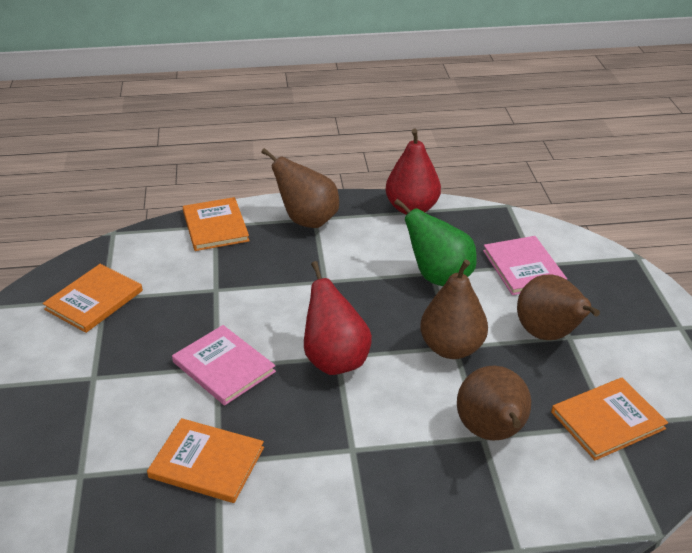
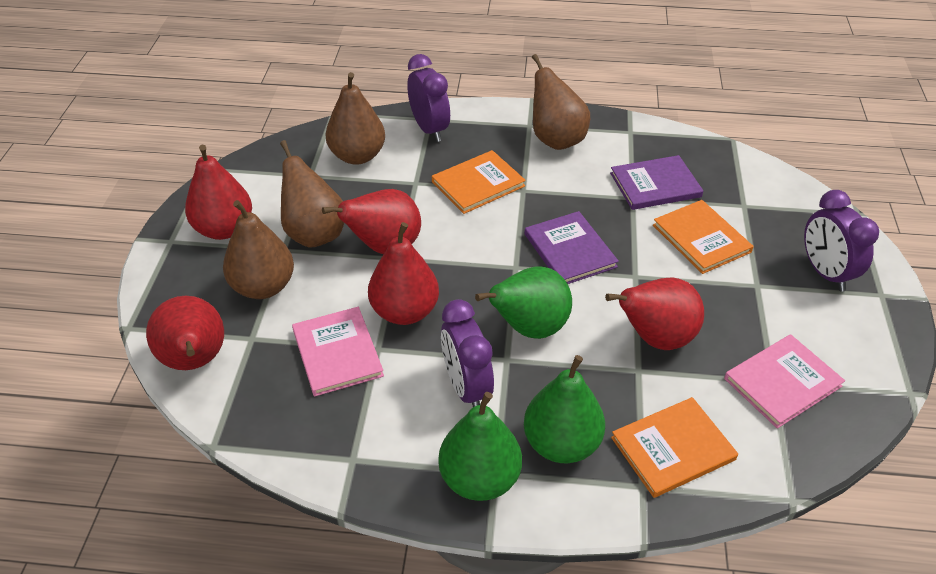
green pear: 1 -> 3
orange book: 4 -> 3
purple book: 0 -> 2
purple clock: 0 -> 3
red pear: 2 -> 5

